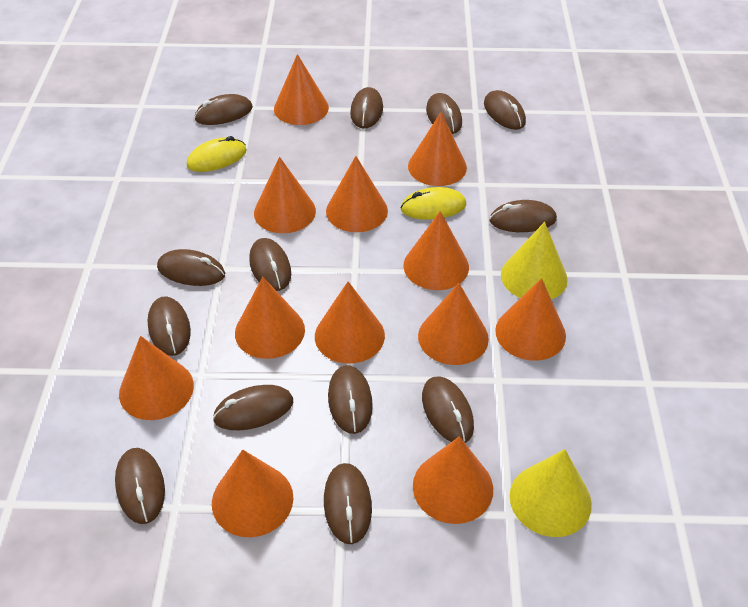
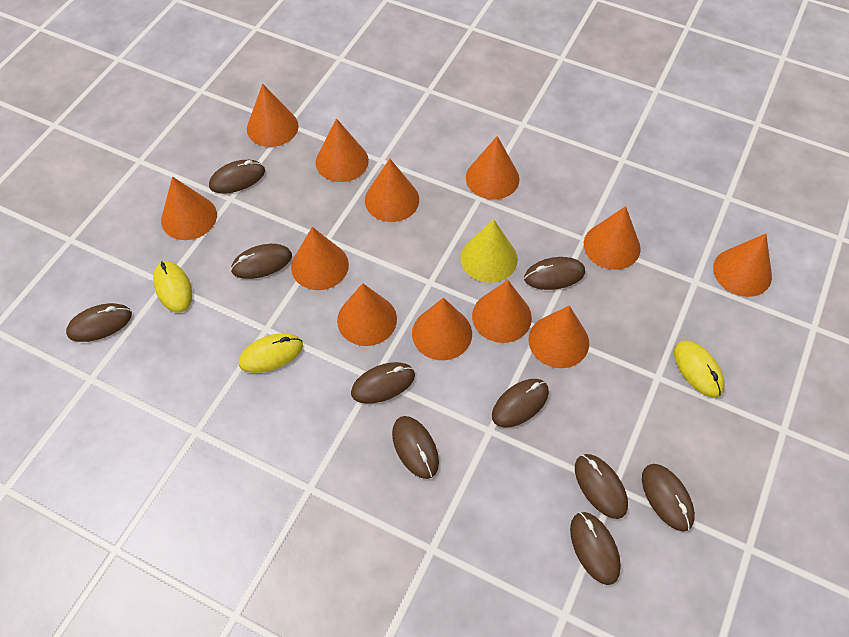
brown mouse: 13 -> 10
yellow cone: 2 -> 1
yellow mouse: 2 -> 3

